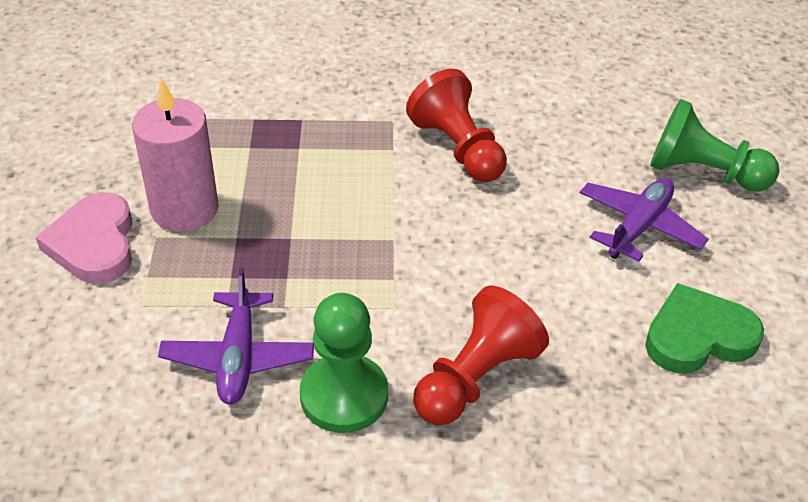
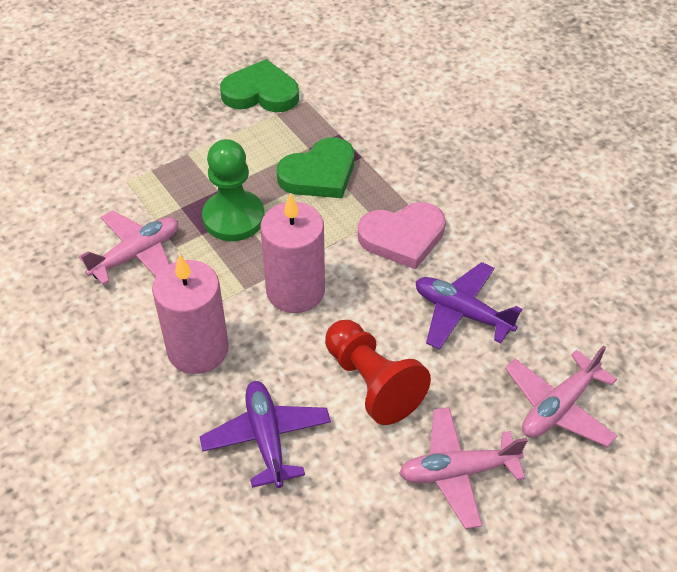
green heart: 1 -> 2
green pawn: 2 -> 1
pink candle: 1 -> 2
pink plane: 0 -> 3
red pawn: 2 -> 1

